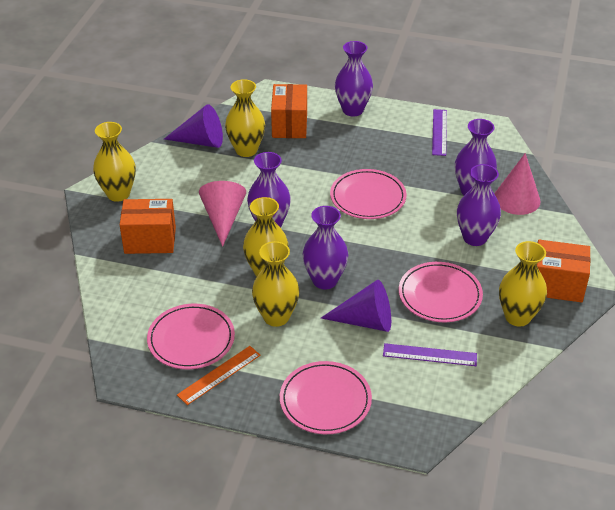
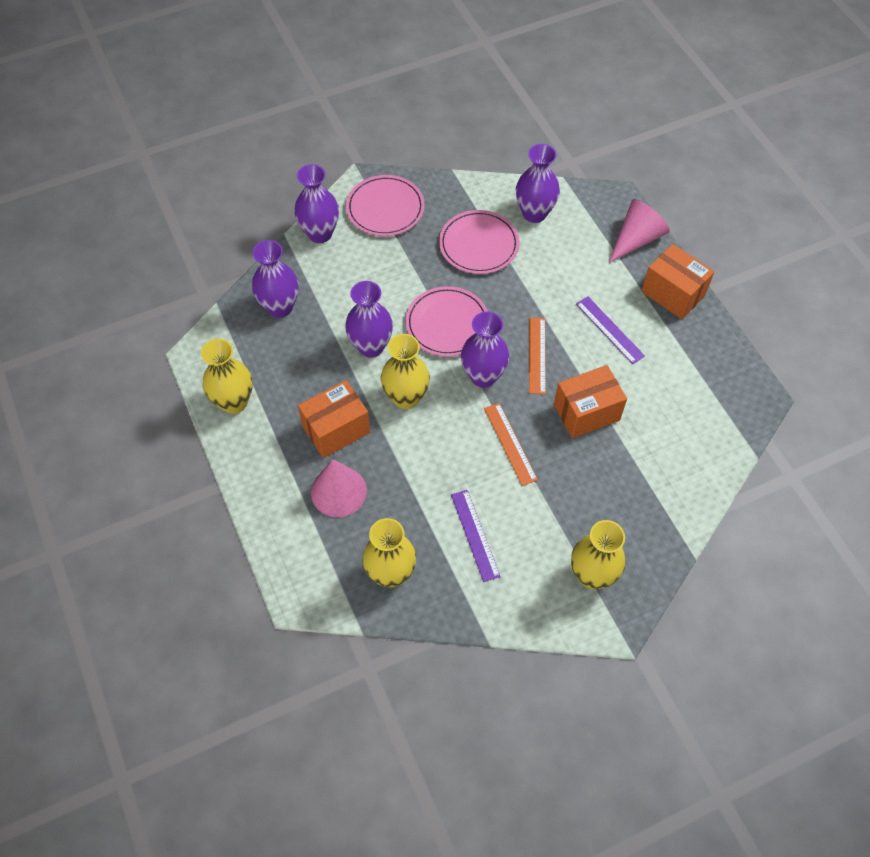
orange ruler: 1 -> 2
pink plate: 4 -> 3
purple cone: 2 -> 0
yellow vase: 5 -> 4

